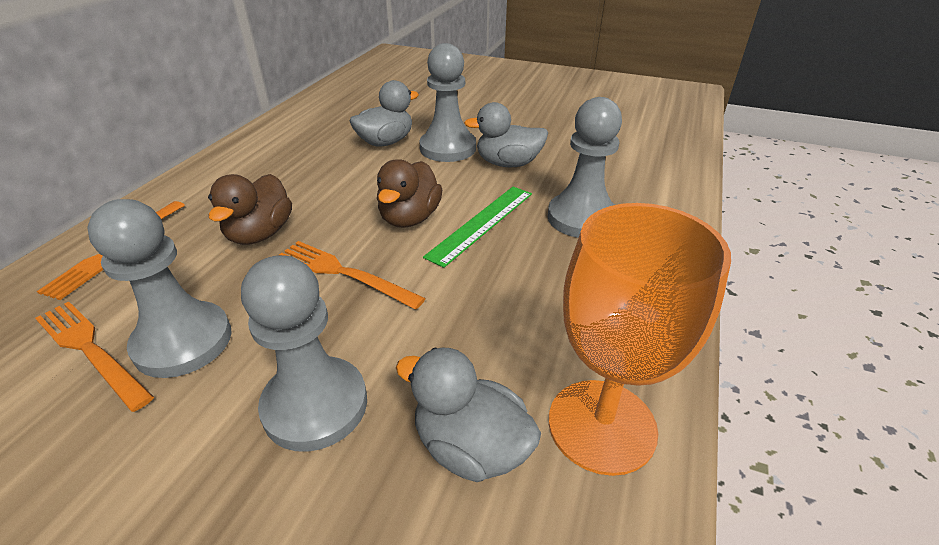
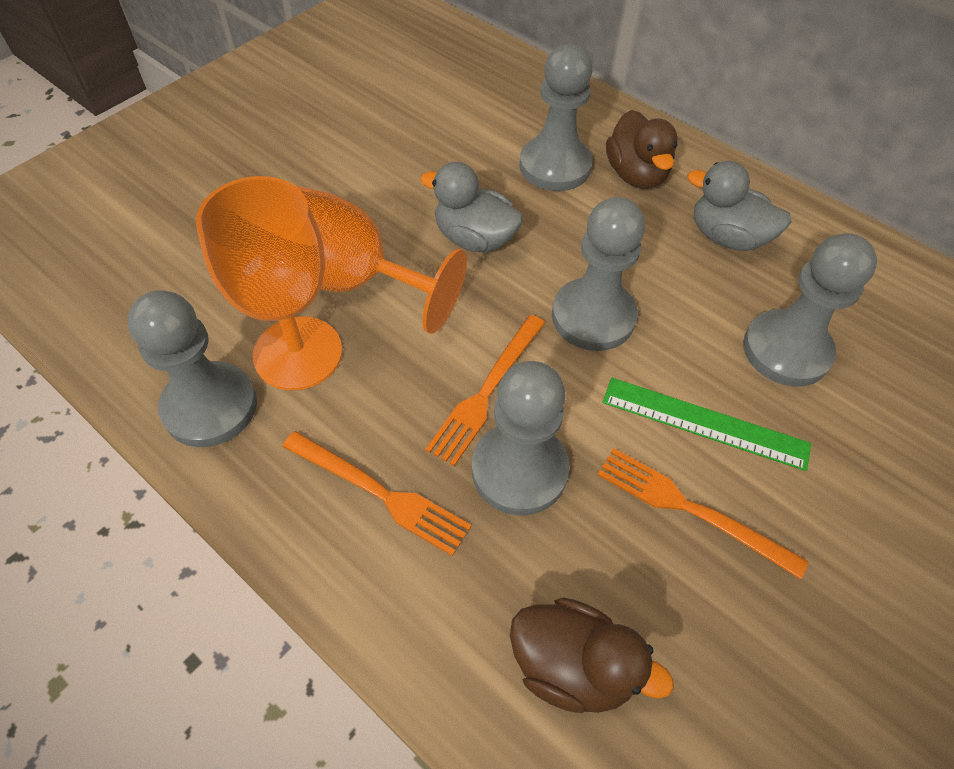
grey duck: 3 -> 2
grey pawn: 4 -> 5
orange goblet: 1 -> 2

